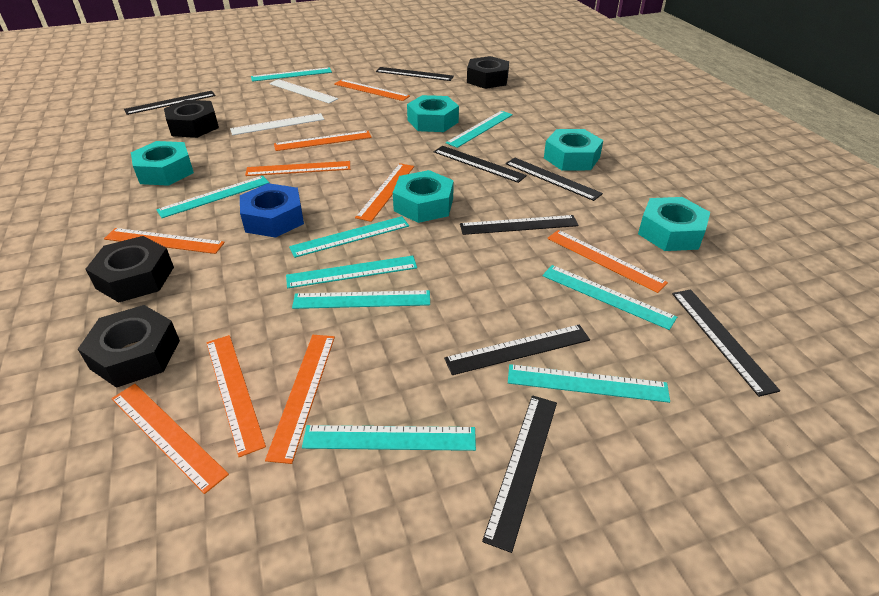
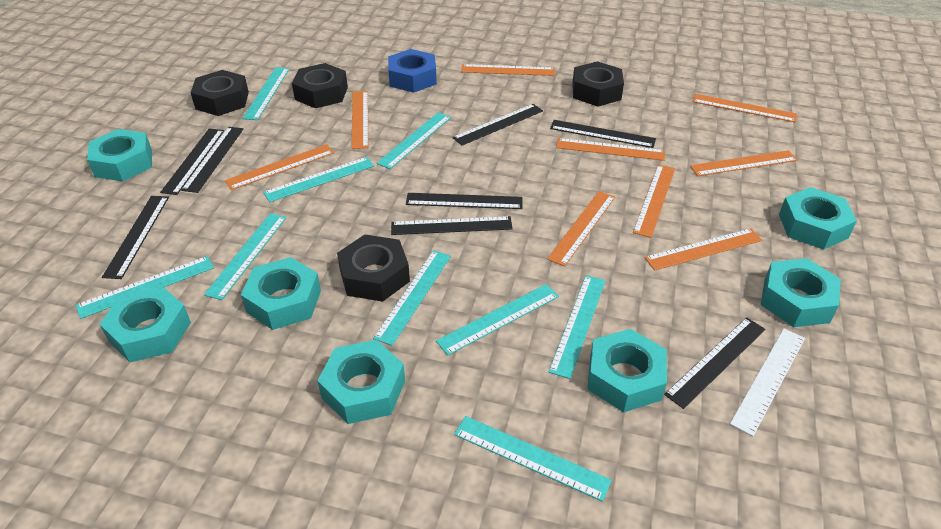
turquoise nut: 5 -> 7
white ruler: 2 -> 1

